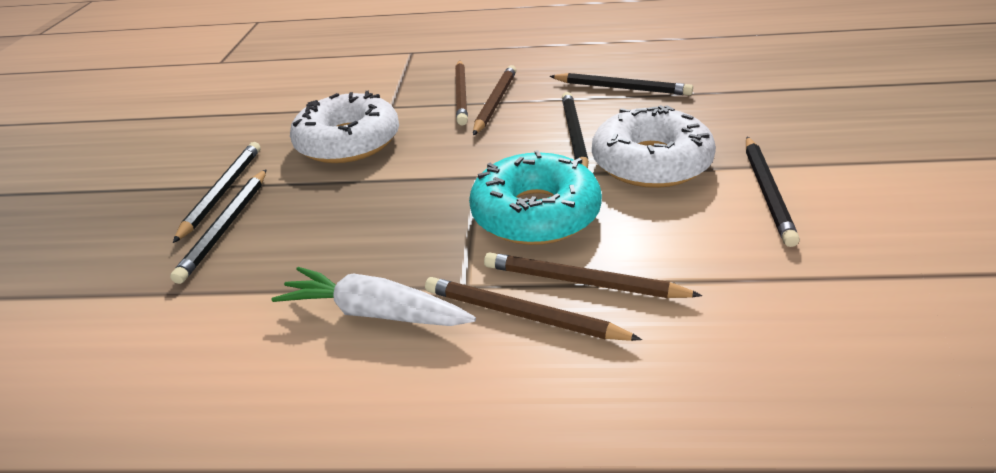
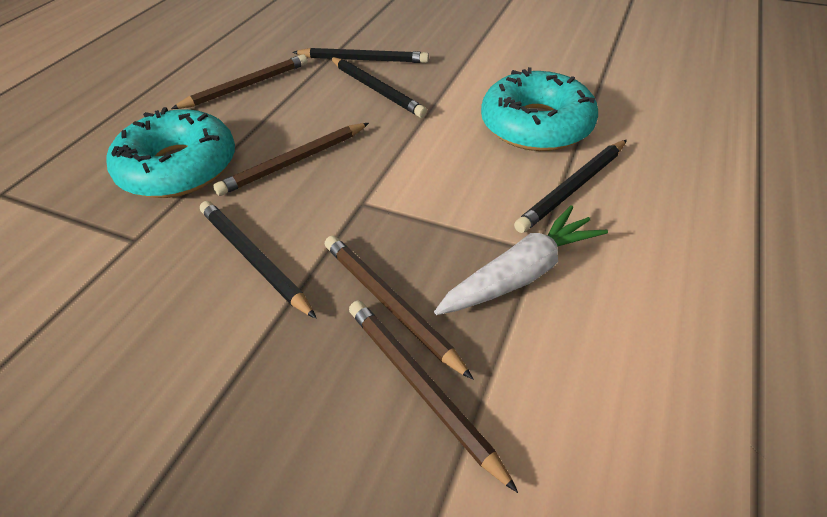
black pencil: 5 -> 4
turquoise donut: 1 -> 2
white donut: 2 -> 0

